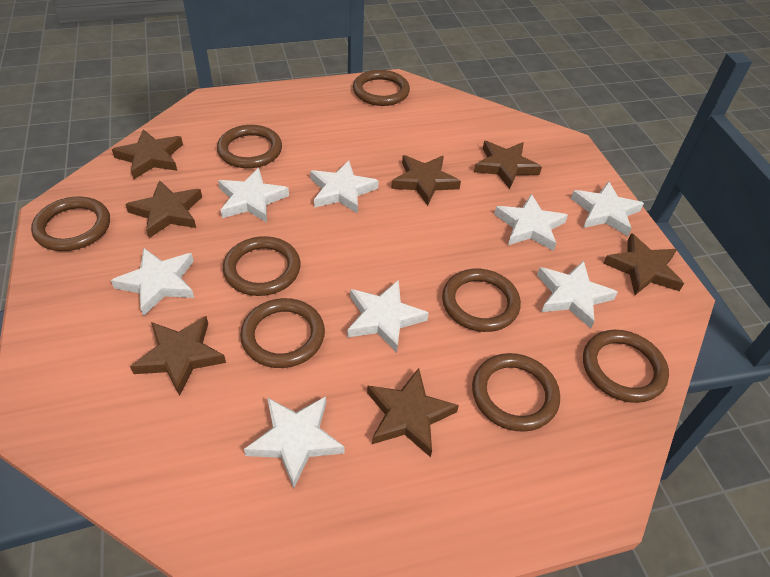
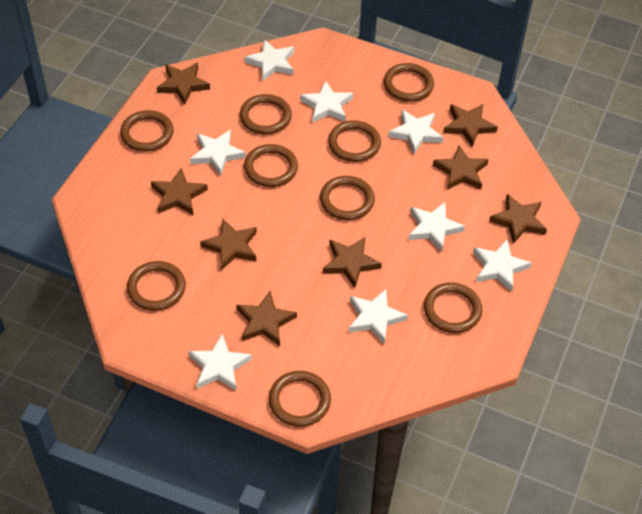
brown ring: 8 -> 9
brown star: 7 -> 8

